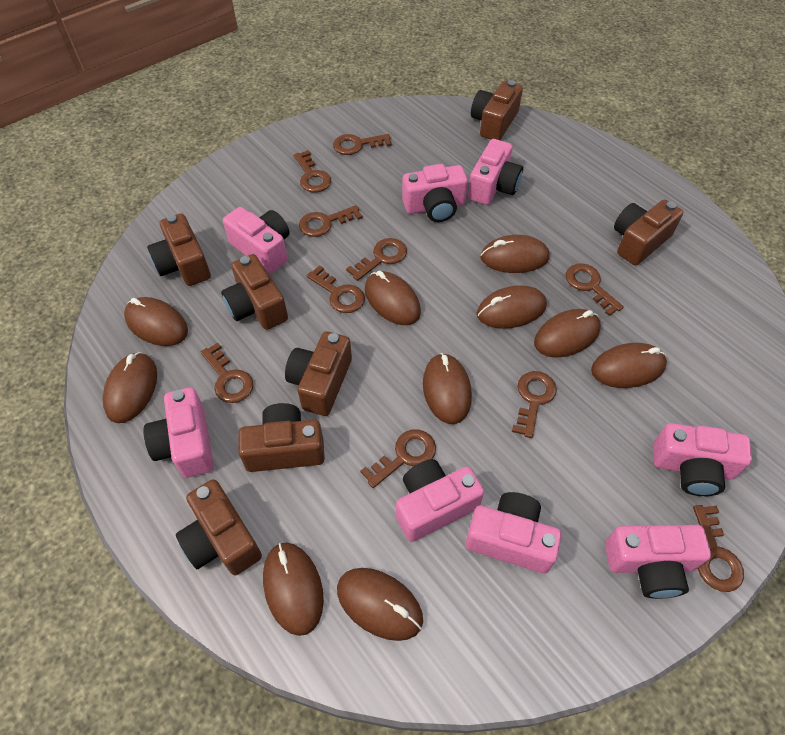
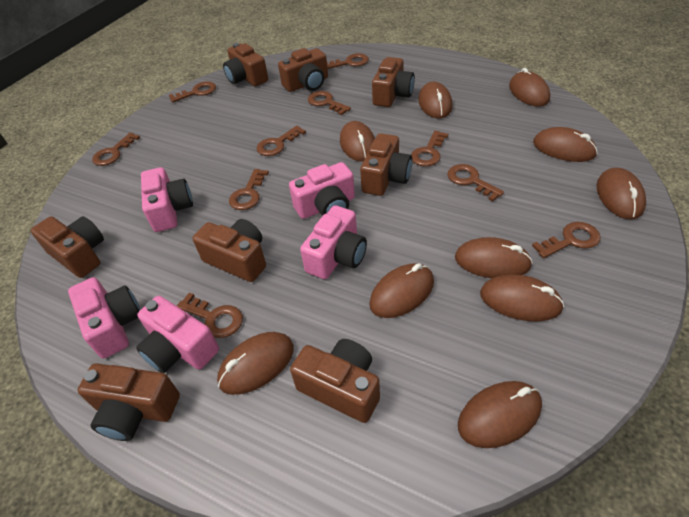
brown camera: 7 -> 8
pink camera: 8 -> 5

